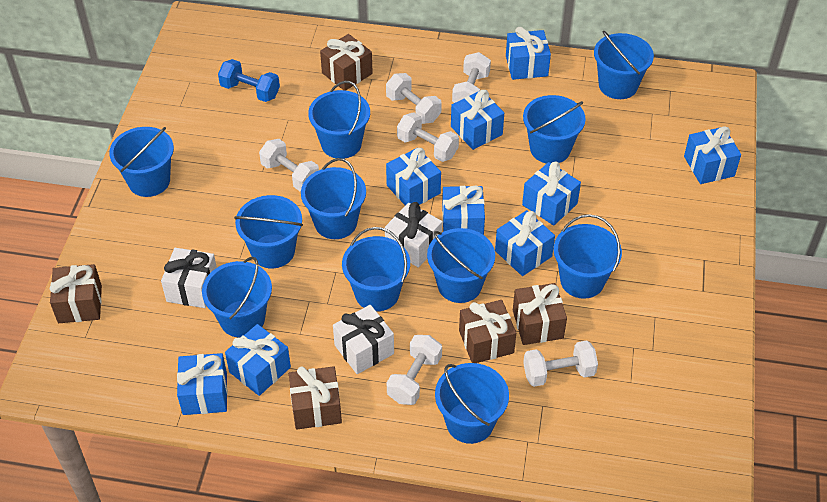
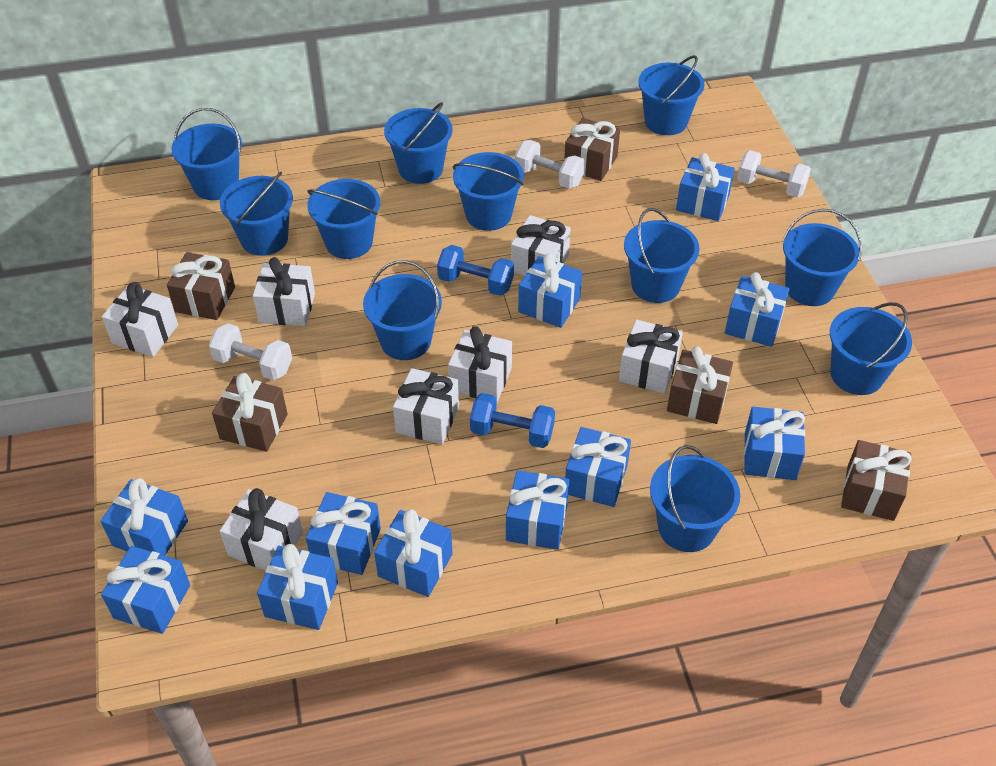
blue dumbbell: 1 -> 2
blue gift: 9 -> 11
white dumbbell: 6 -> 3
white gift: 3 -> 7

